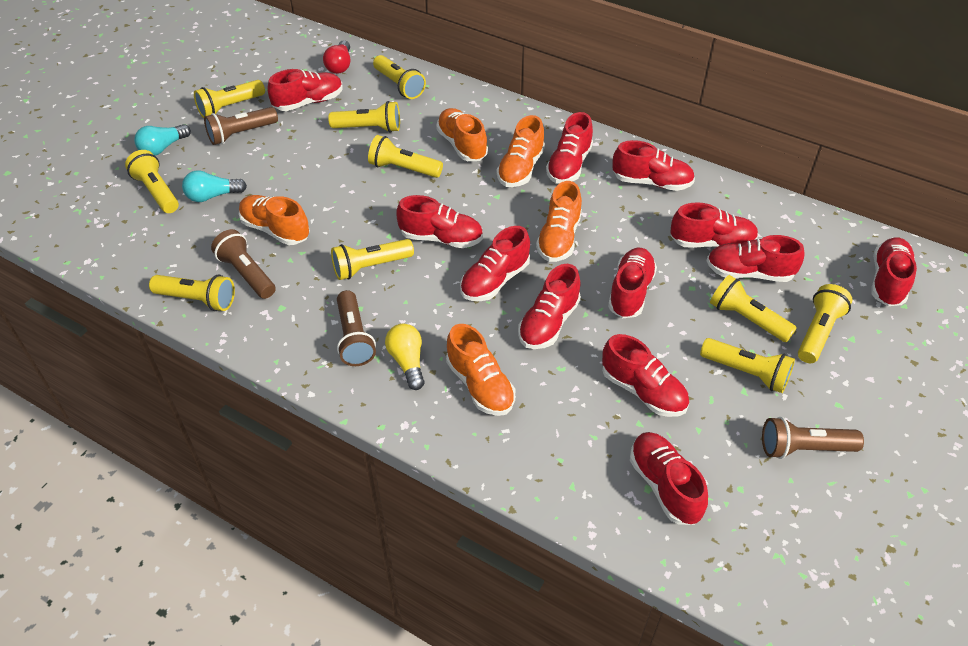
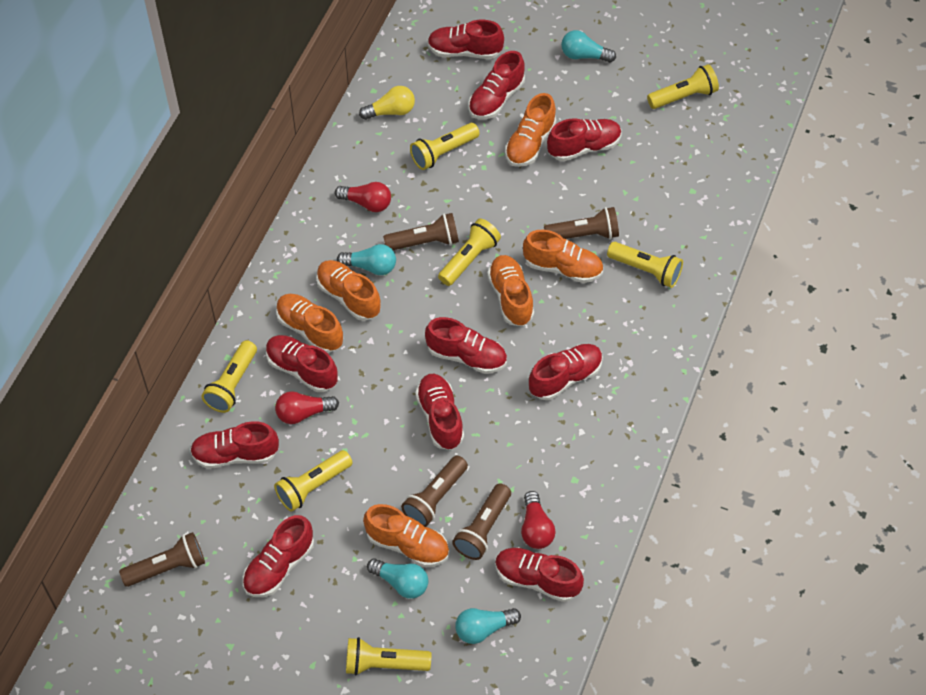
brown flashlight: 4 -> 5
orange shoe: 5 -> 6
red light bulb: 1 -> 3
red shoe: 12 -> 10
turquoise light bulb: 2 -> 4
yellow flashlight: 10 -> 7

